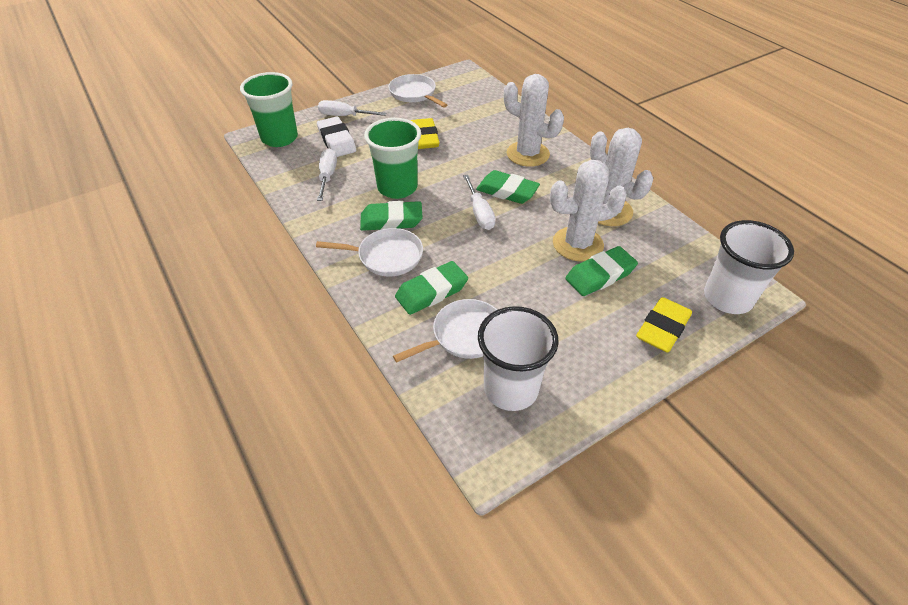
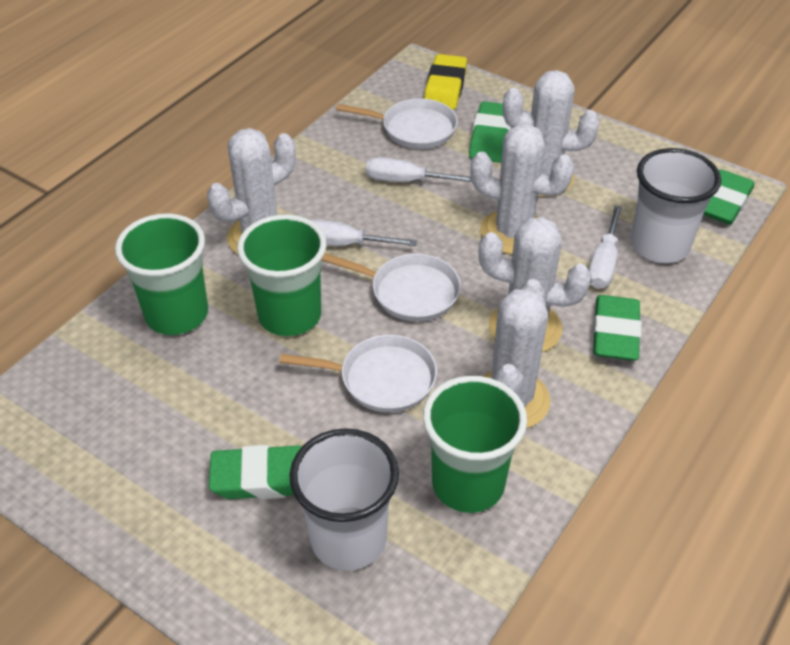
green cup: 2 -> 3
white cactus: 3 -> 5
white eraser: 1 -> 0
yellow eraser: 2 -> 1

